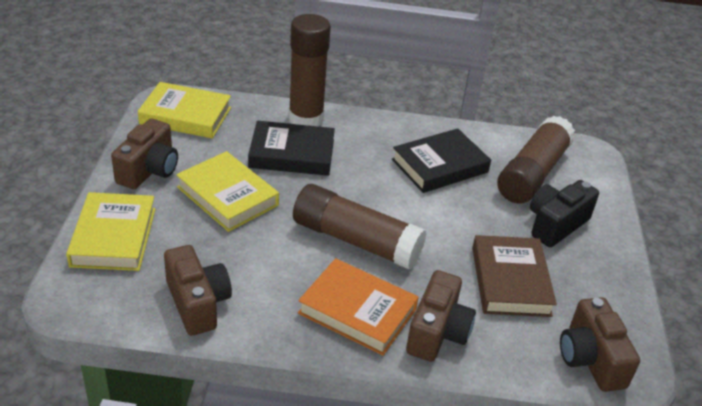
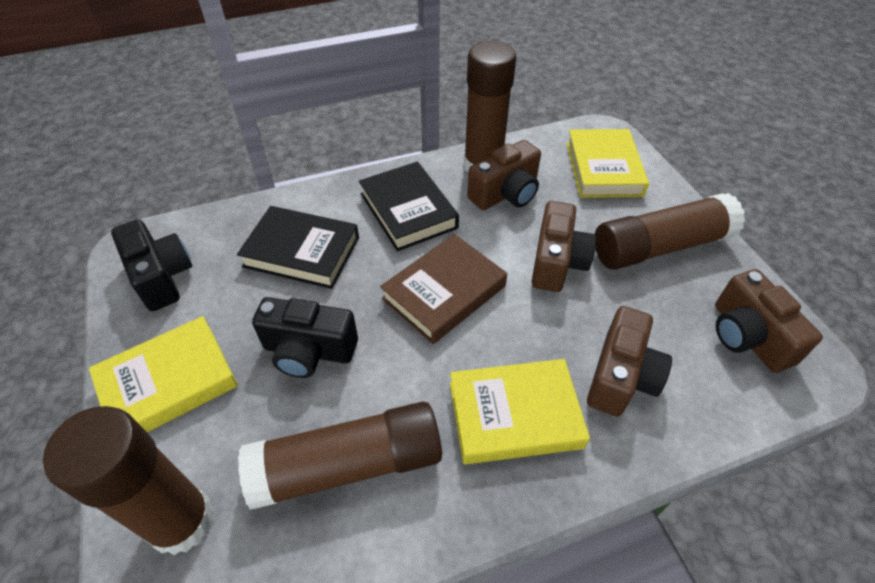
black camera: 1 -> 2
brown glue stick: 3 -> 4
orange book: 1 -> 0

